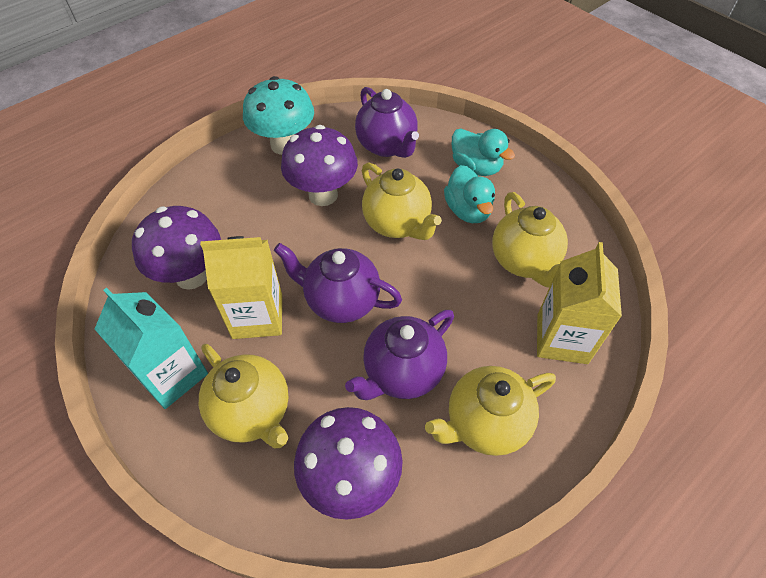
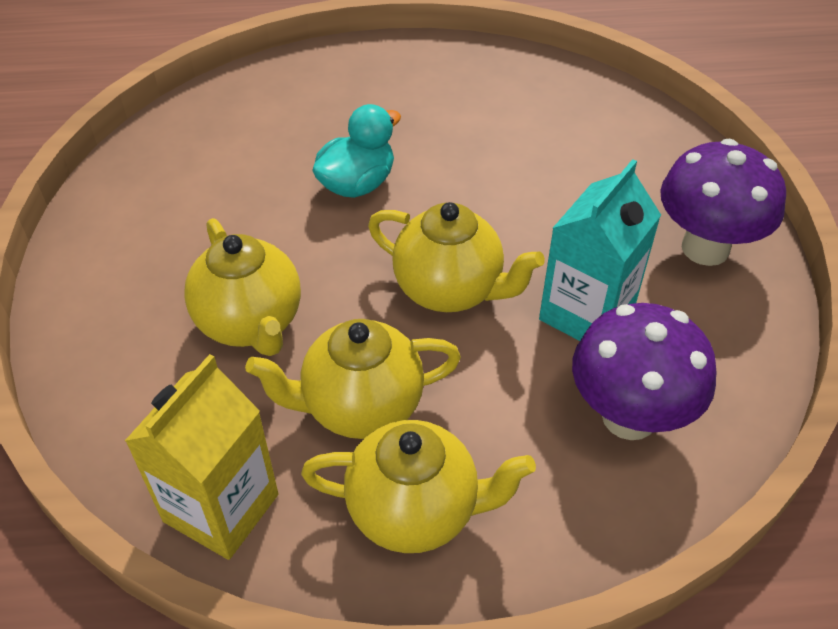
purple mushroom: 3 -> 2
purple teapot: 3 -> 0
turquoise duck: 2 -> 1
turquoise mushroom: 1 -> 0
yellow carton: 2 -> 1

